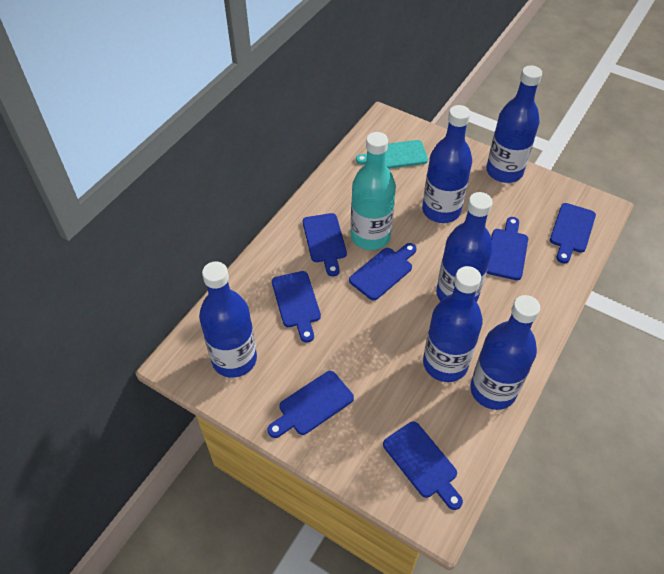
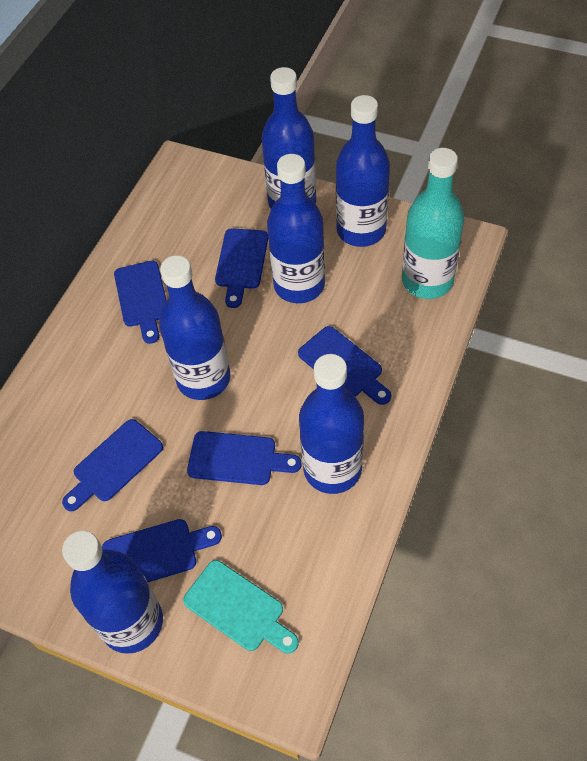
blue cutting board: 7 -> 6

